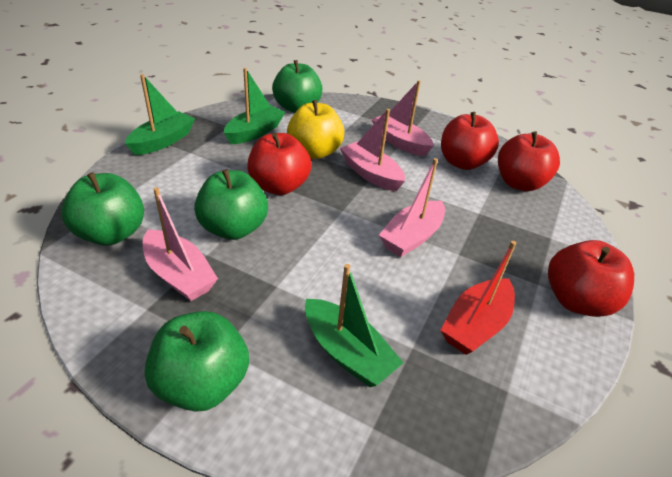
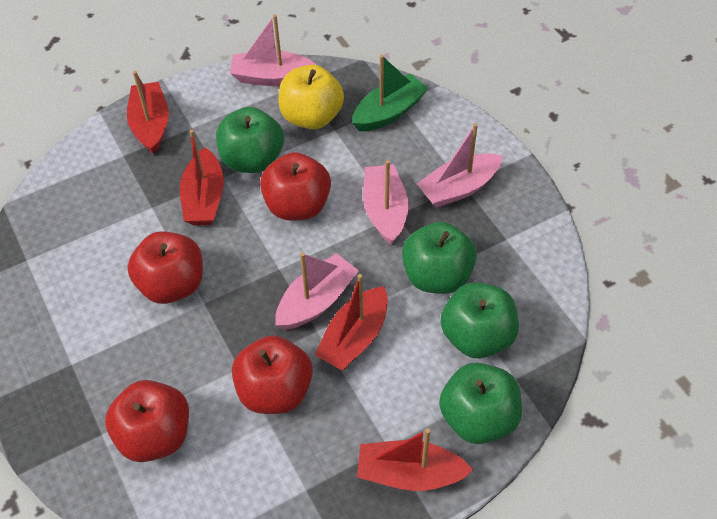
green boat: 3 -> 1
red boat: 1 -> 4

